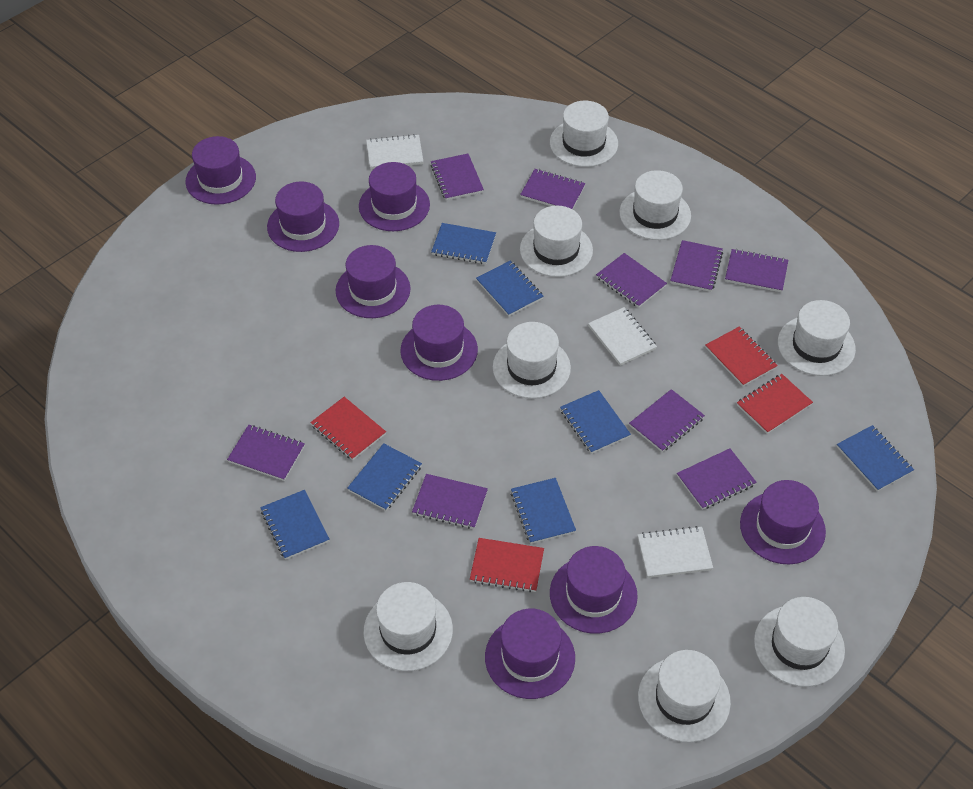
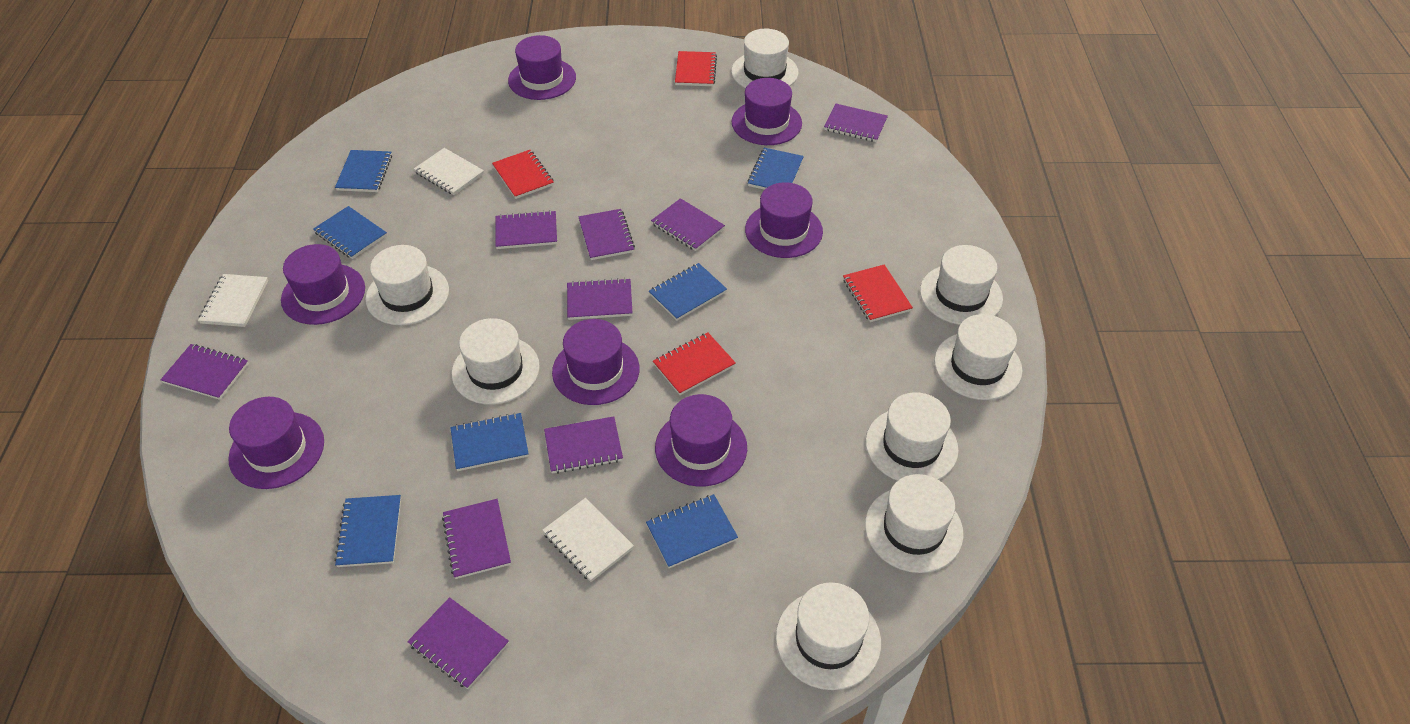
purple hat: 8 -> 7

